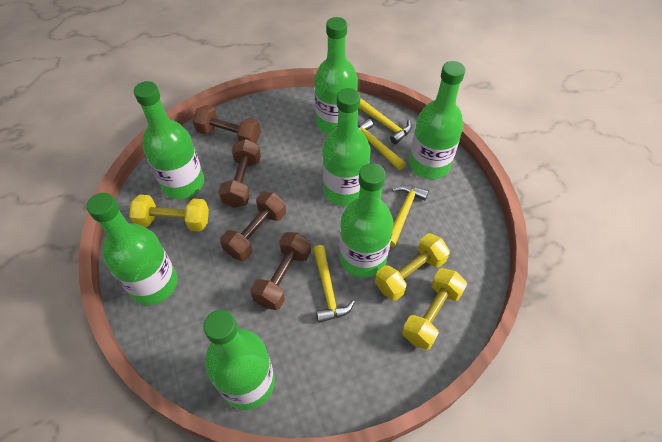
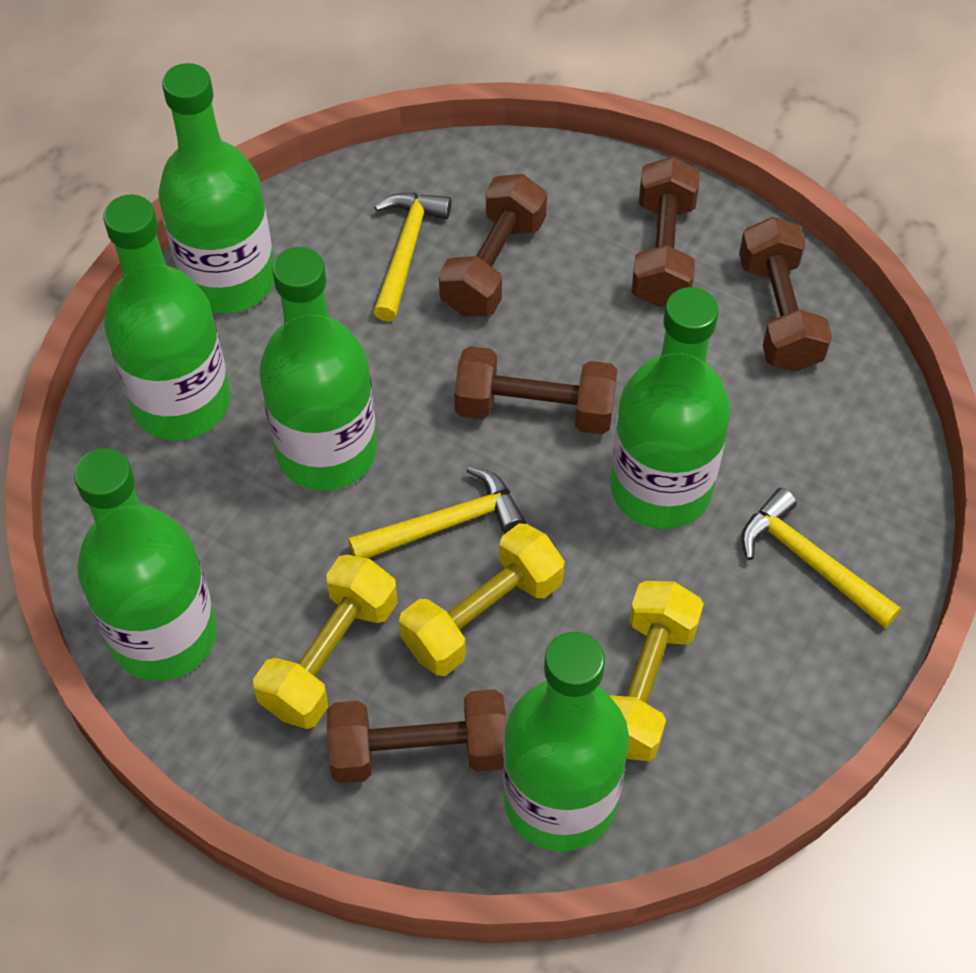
brown dumbbell: 4 -> 5
green bottle: 7 -> 6
yellow hammer: 4 -> 3

